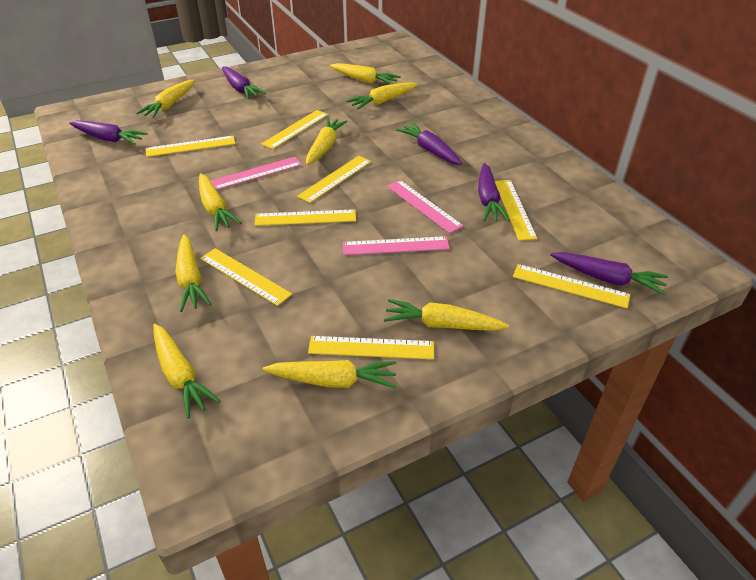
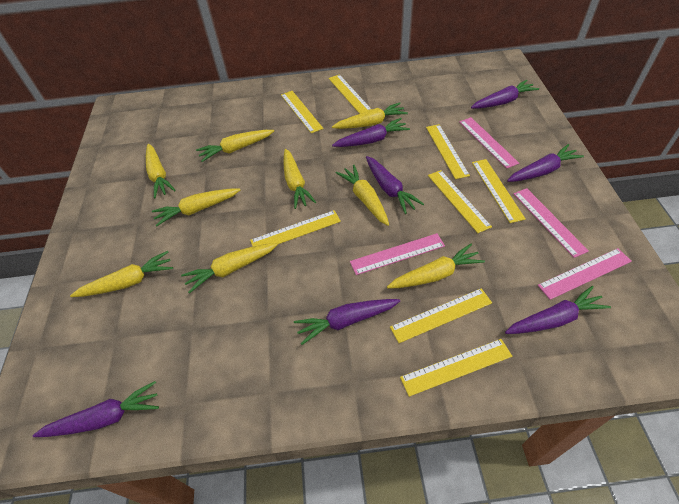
pink ruler: 3 -> 4
purple carrot: 5 -> 7

